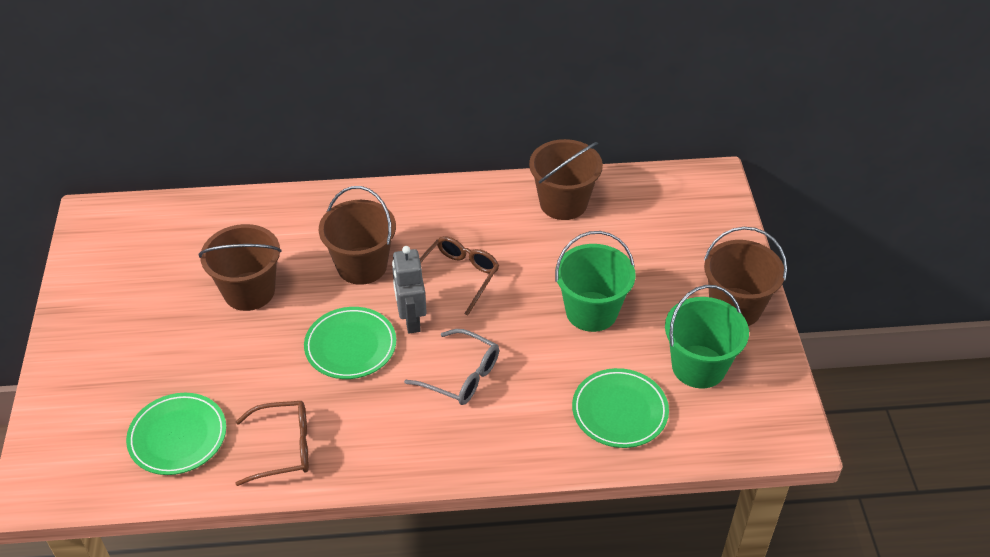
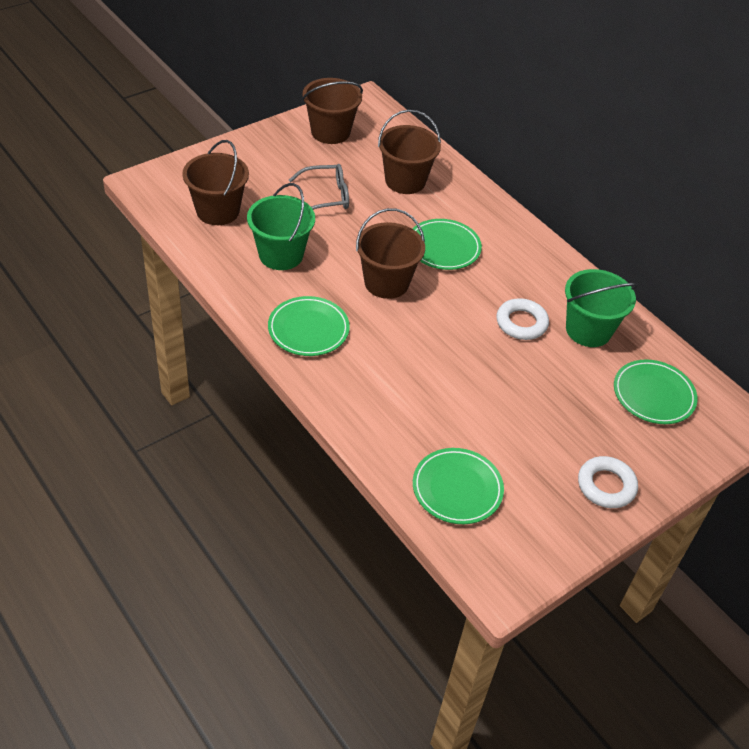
brown glasses: 2 -> 0
green plate: 3 -> 4
grey robot: 1 -> 0
white ring: 0 -> 2

